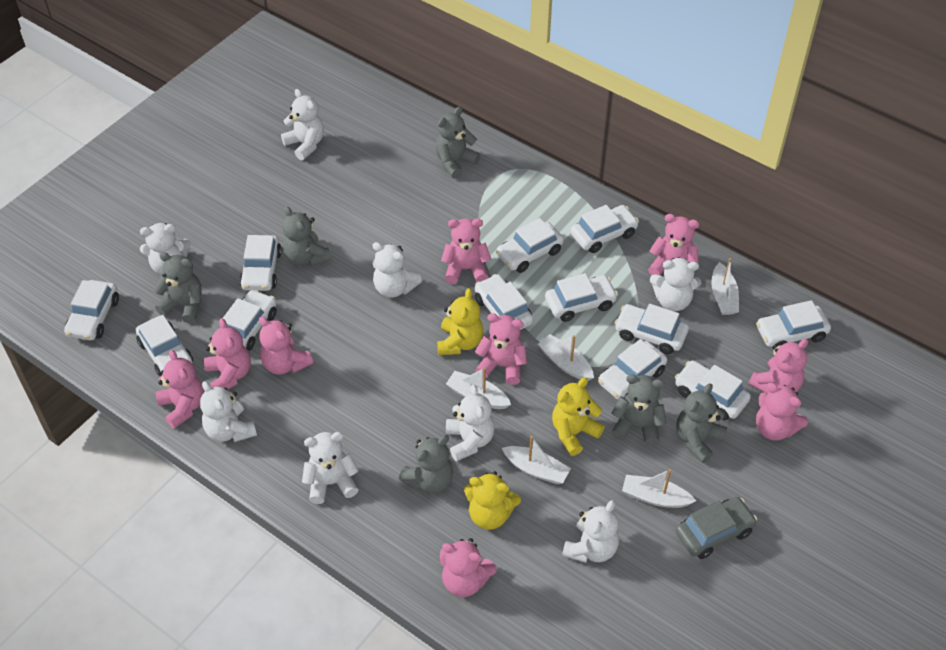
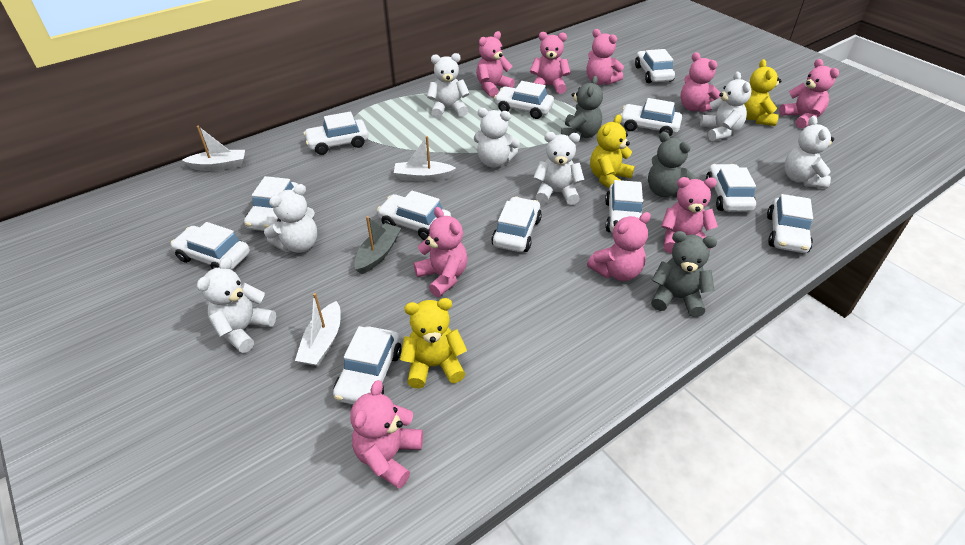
grey boat: 0 -> 1
grey car: 1 -> 0
grey teddy bear: 6 -> 3
white boat: 5 -> 3
white teddy bear: 8 -> 7

